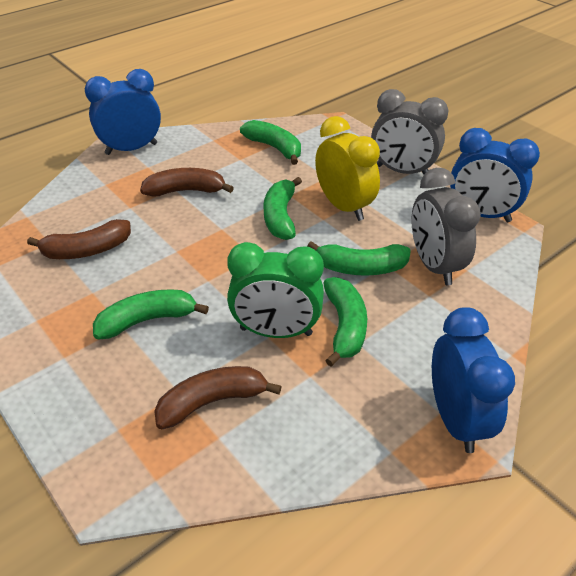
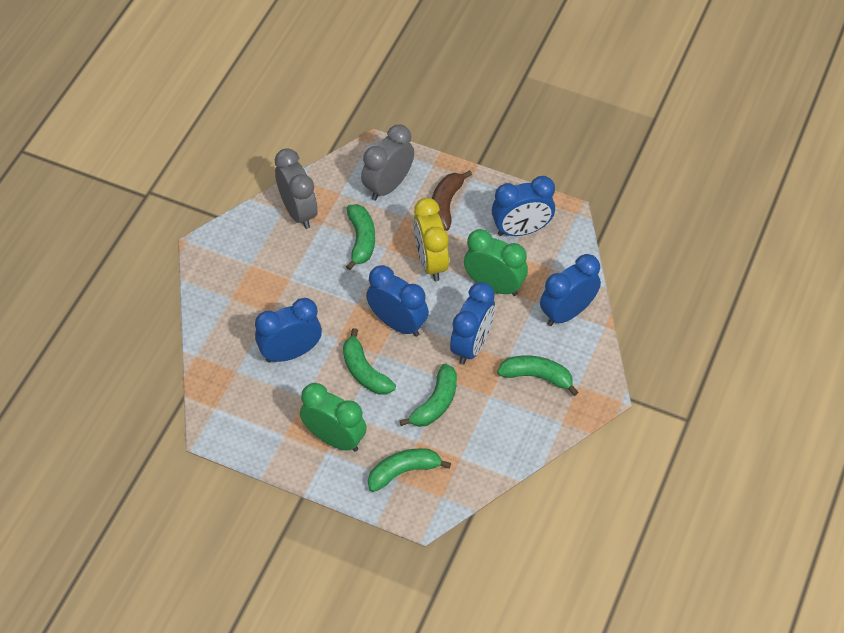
blue clock: 3 -> 5
brown banana: 3 -> 1
green clock: 1 -> 2

